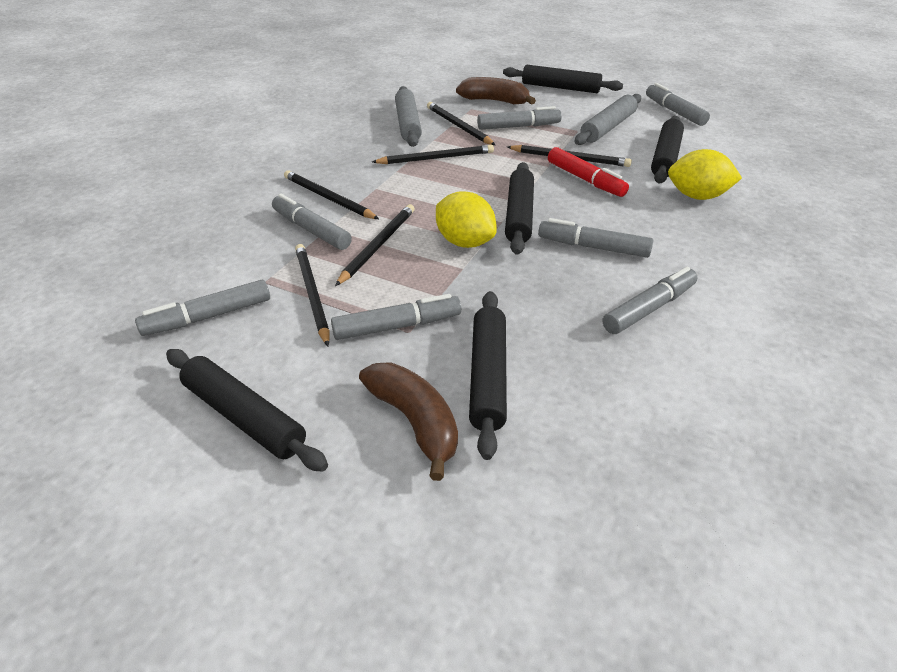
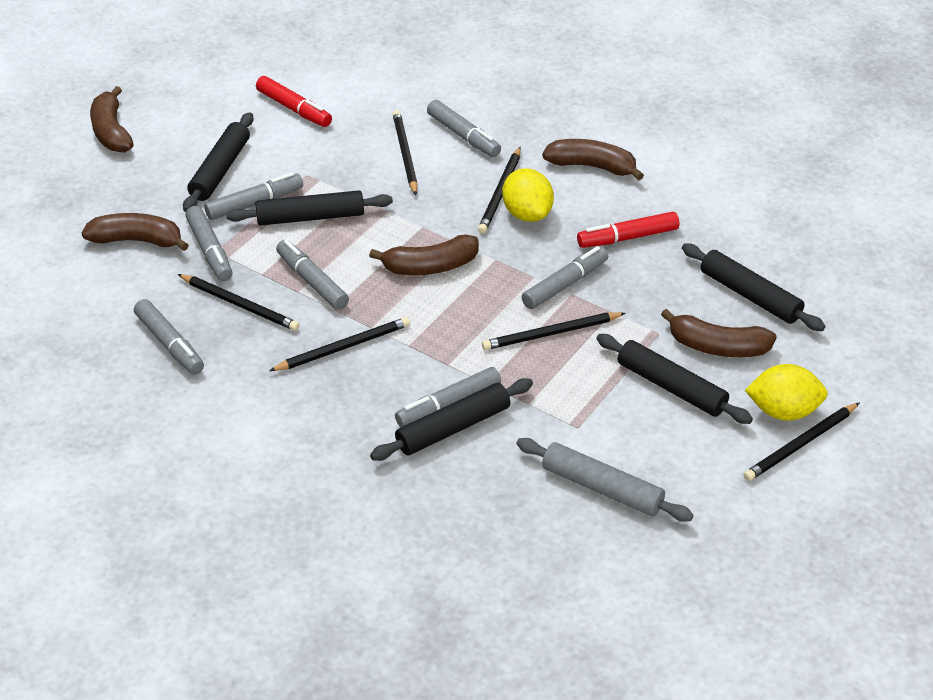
brown banana: 2 -> 5
grey rolling pin: 2 -> 1
red marker: 1 -> 2

